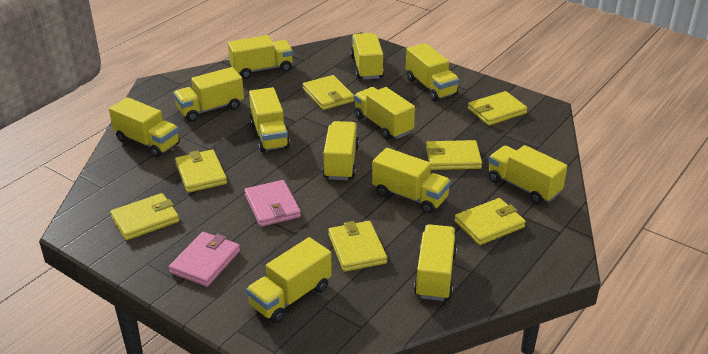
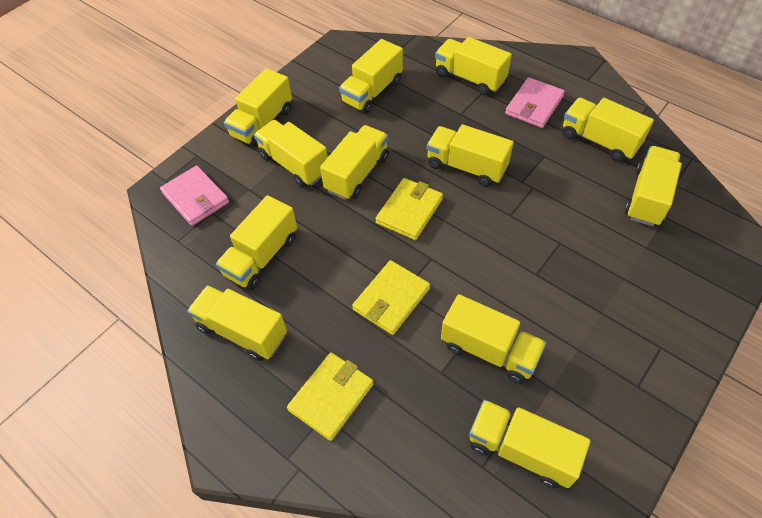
yellow wallet: 7 -> 3

